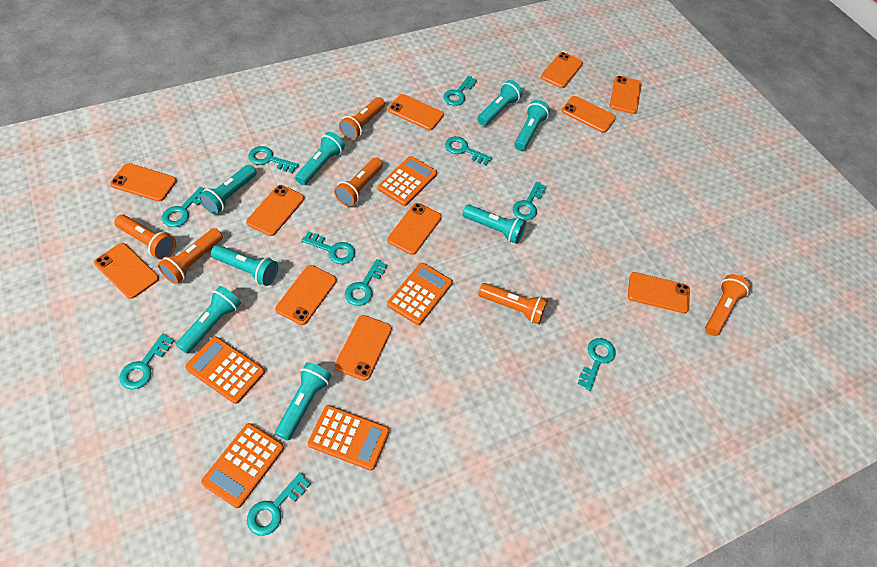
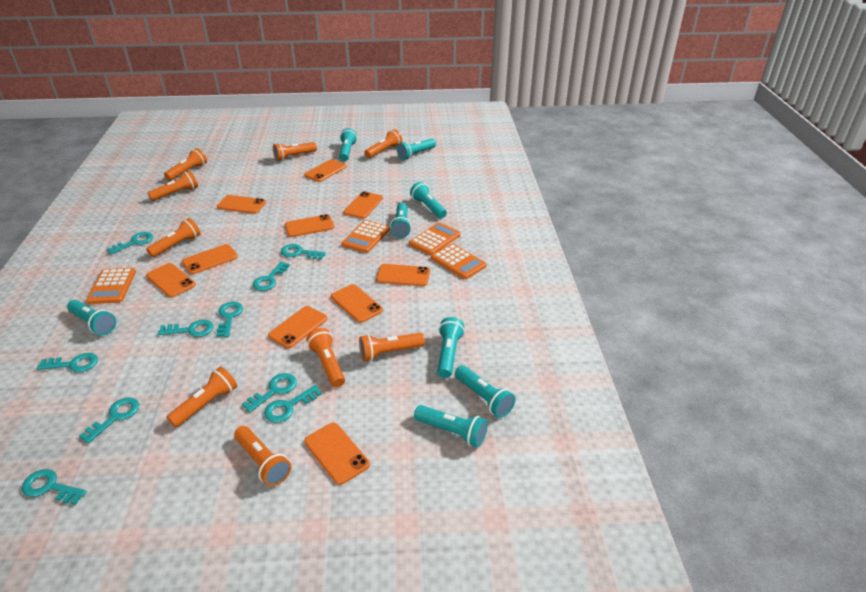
orange calculator: 5 -> 4
orange flashlight: 6 -> 9
orange phone: 11 -> 10

